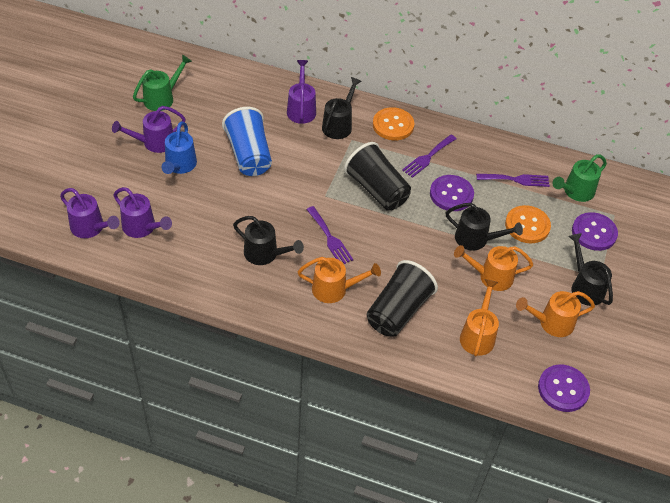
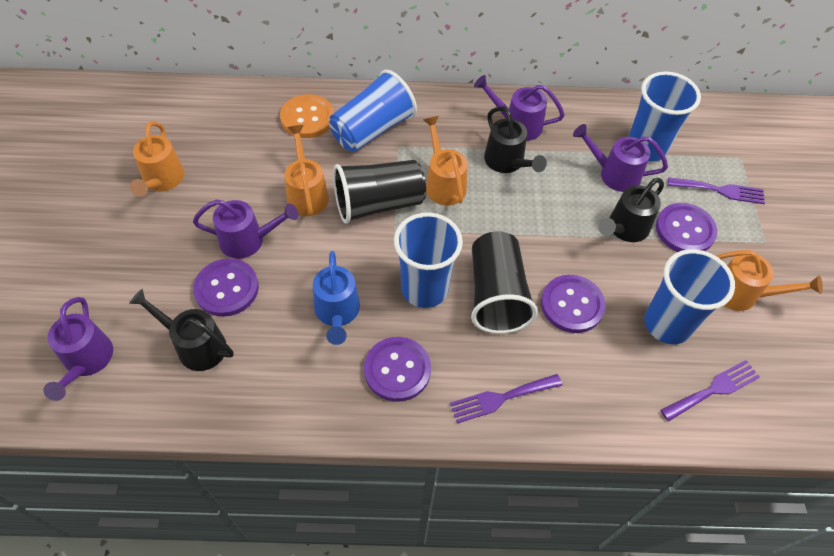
black watering can: 4 -> 3
blue cup: 1 -> 4
green watering can: 2 -> 0
orange button: 2 -> 1
purple button: 3 -> 4

